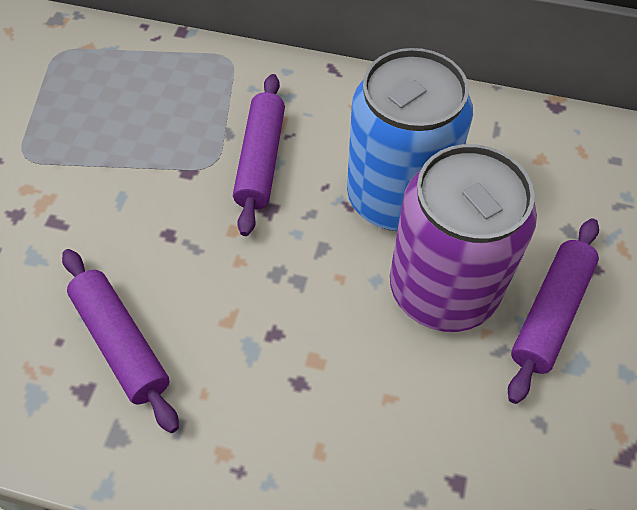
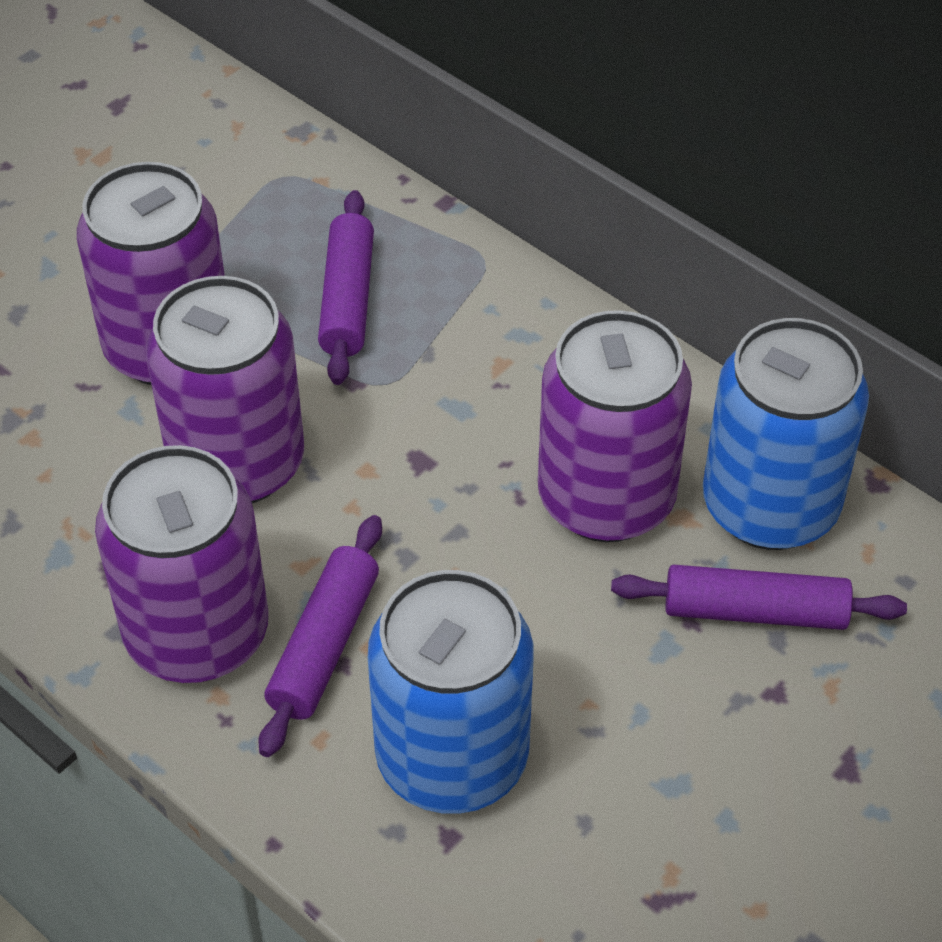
blue can: 1 -> 2
purple can: 1 -> 4

